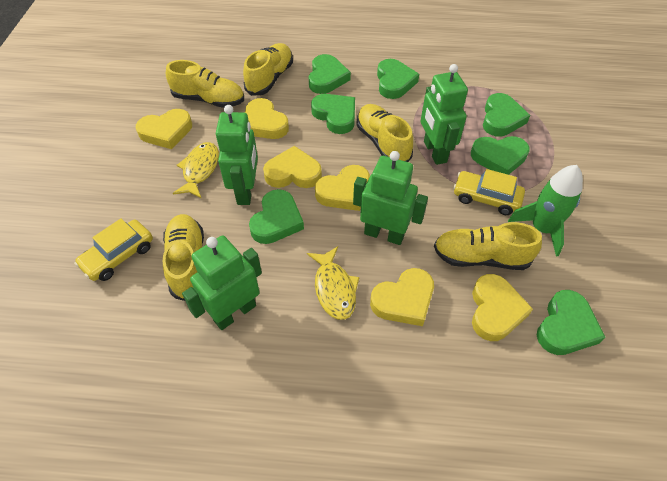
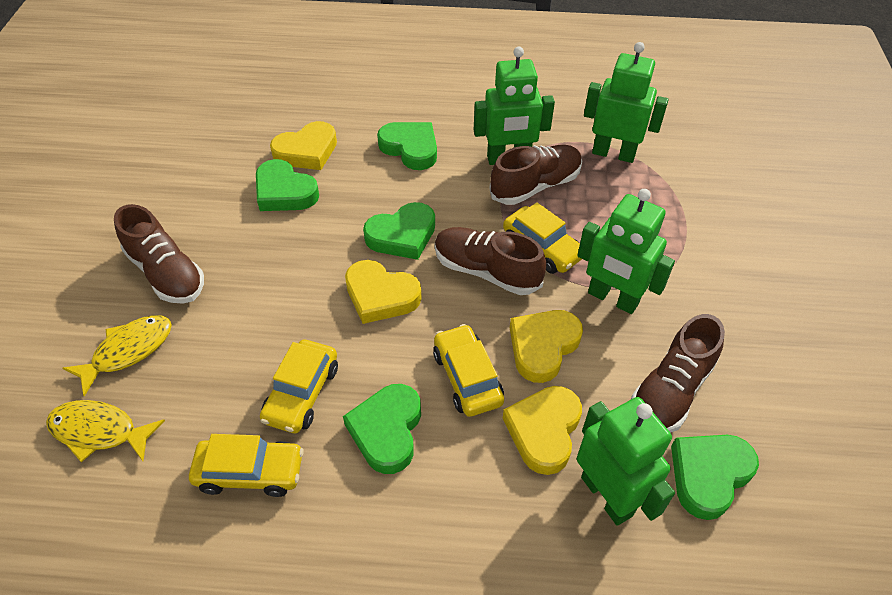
brown shoe: 0 -> 4
green heart: 7 -> 5
green rocket: 1 -> 0
yellow car: 2 -> 4
yellow heart: 6 -> 4
yellow shoe: 5 -> 0

